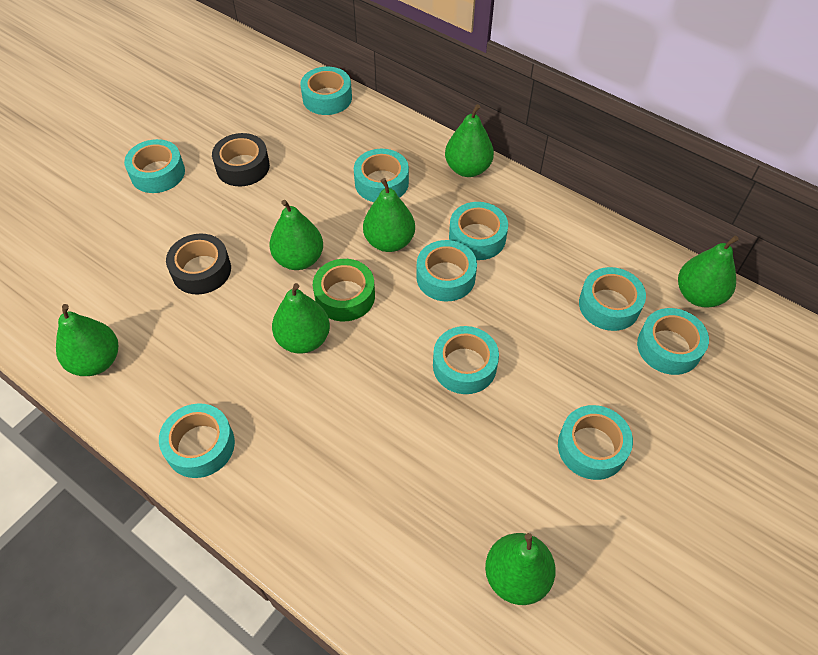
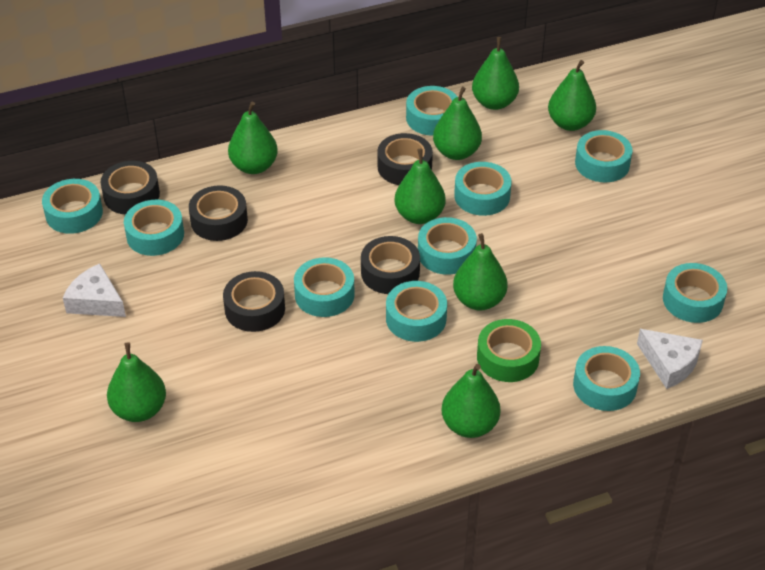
black tape: 2 -> 5
green pear: 7 -> 8
white cheese: 0 -> 2

